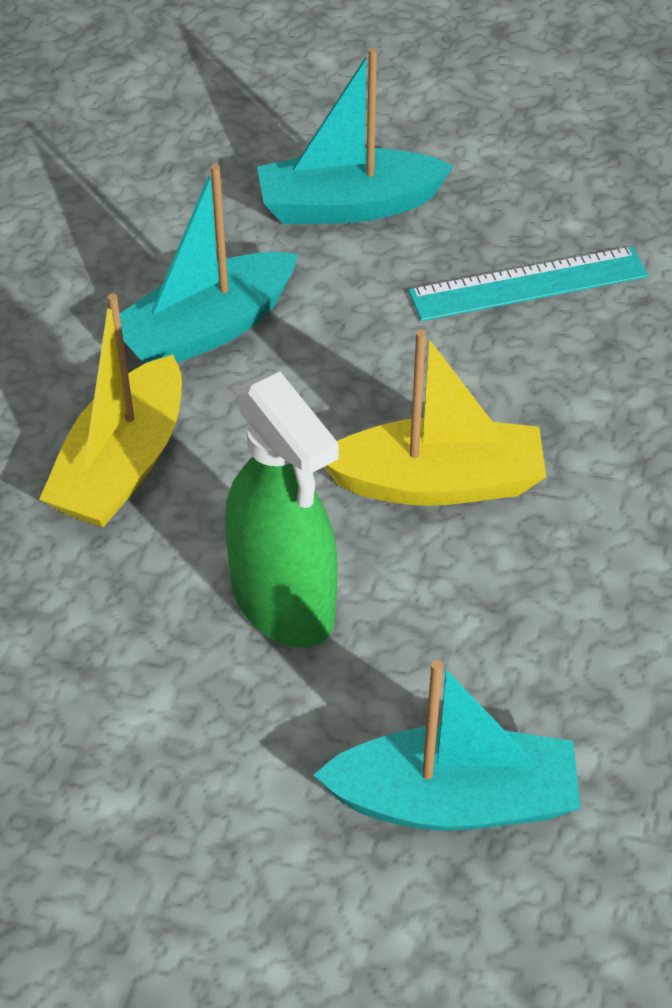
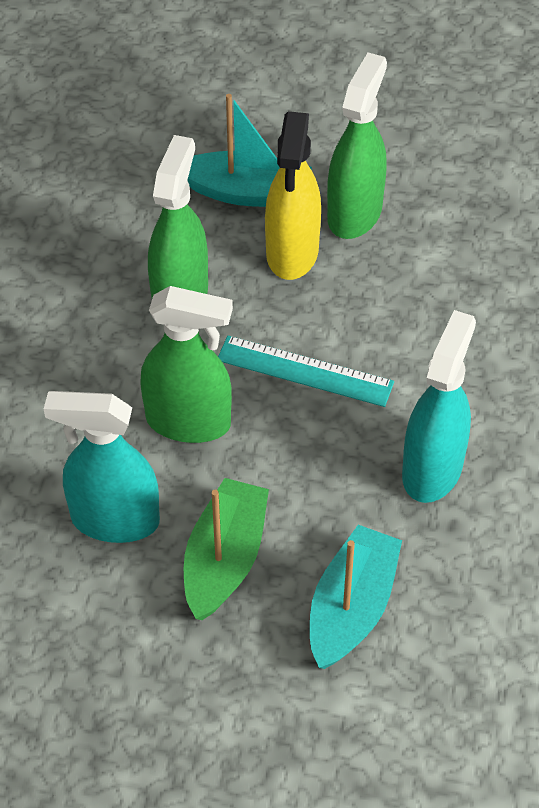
green boat: 0 -> 1
green spray bottle: 1 -> 3
turquoise boat: 3 -> 2
turquoise spray bottle: 0 -> 2
yellow boat: 2 -> 0
yellow spray bottle: 0 -> 1

